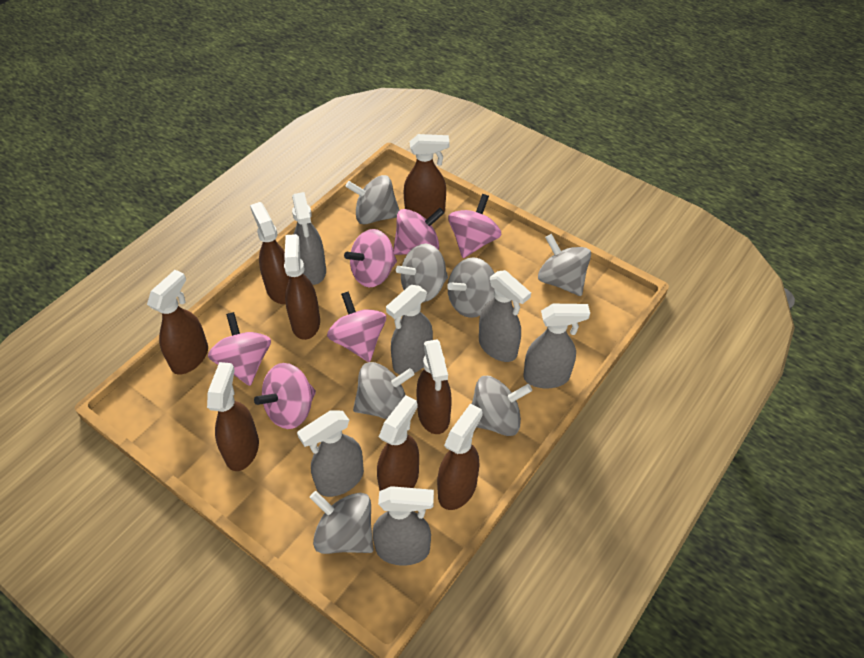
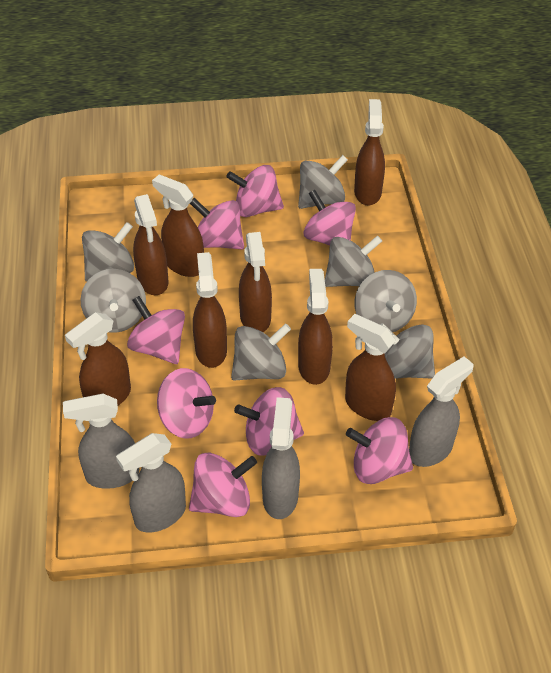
grey spray bottle: 6 -> 4
pink spinning top: 6 -> 8

